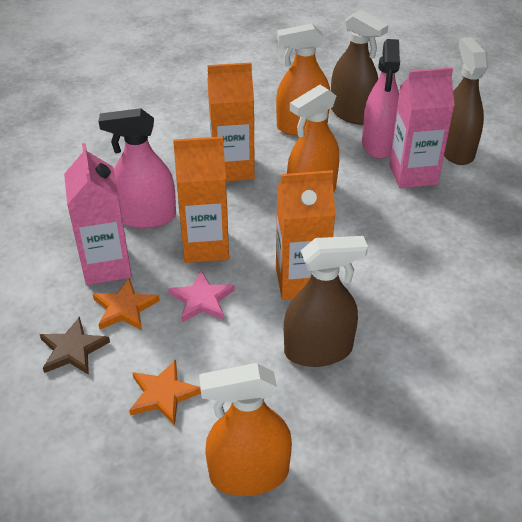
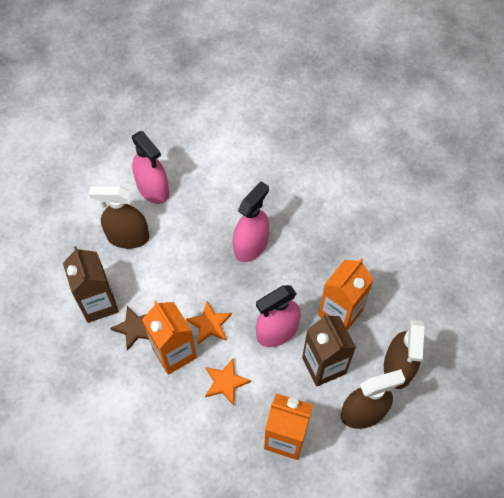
brown carton: 0 -> 2
orange spray bottle: 3 -> 0
pink carton: 2 -> 0
pink spray bottle: 2 -> 3
pink star: 1 -> 0

